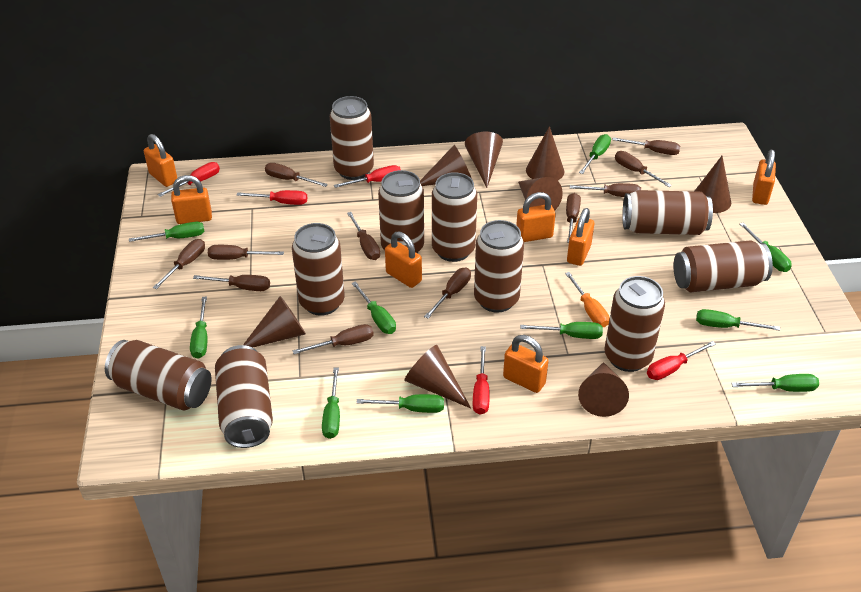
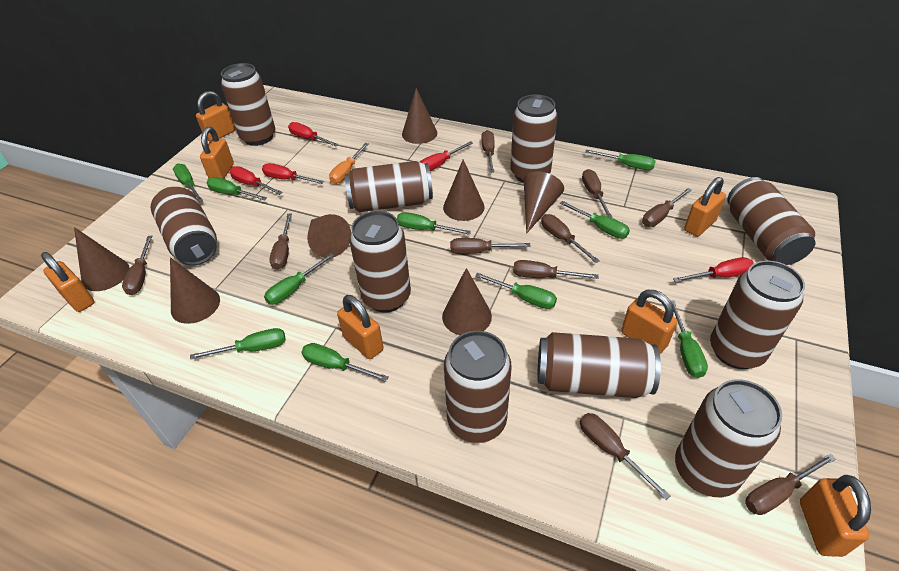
brown cone: 8 -> 7
brown screwdriver: 11 -> 10

